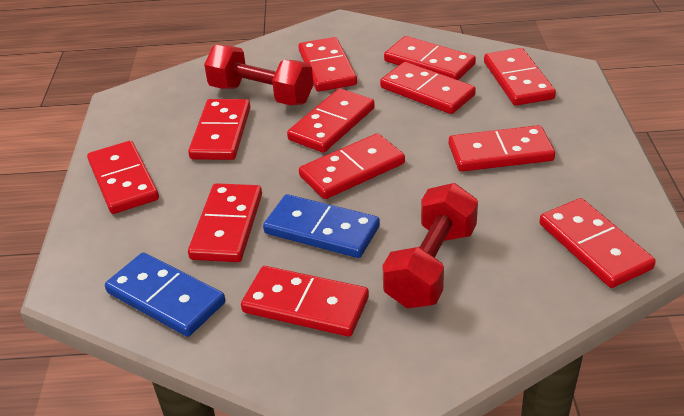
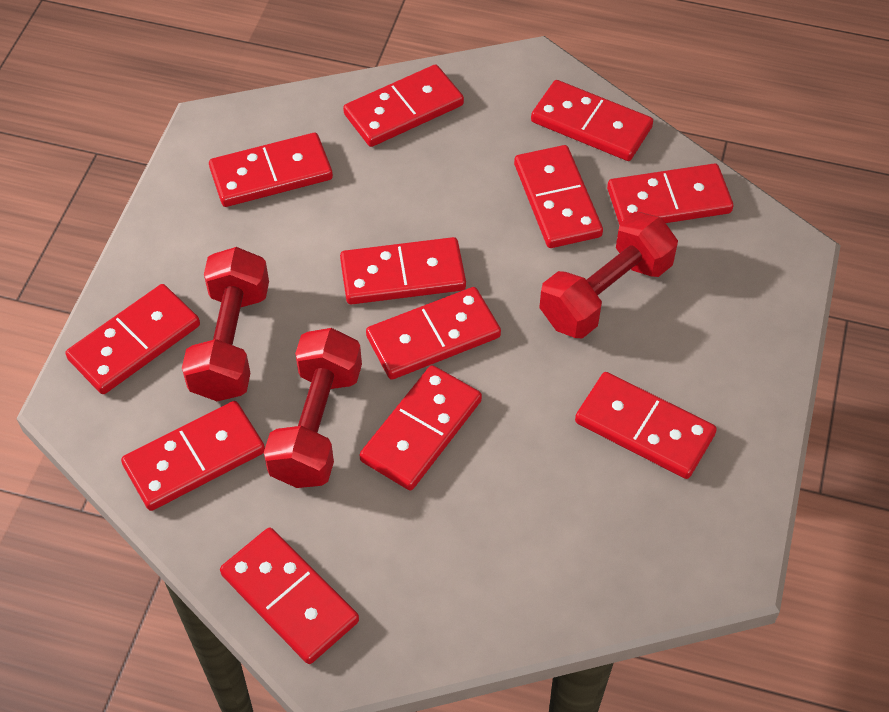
blue domino: 2 -> 0
red dumbbell: 2 -> 3

